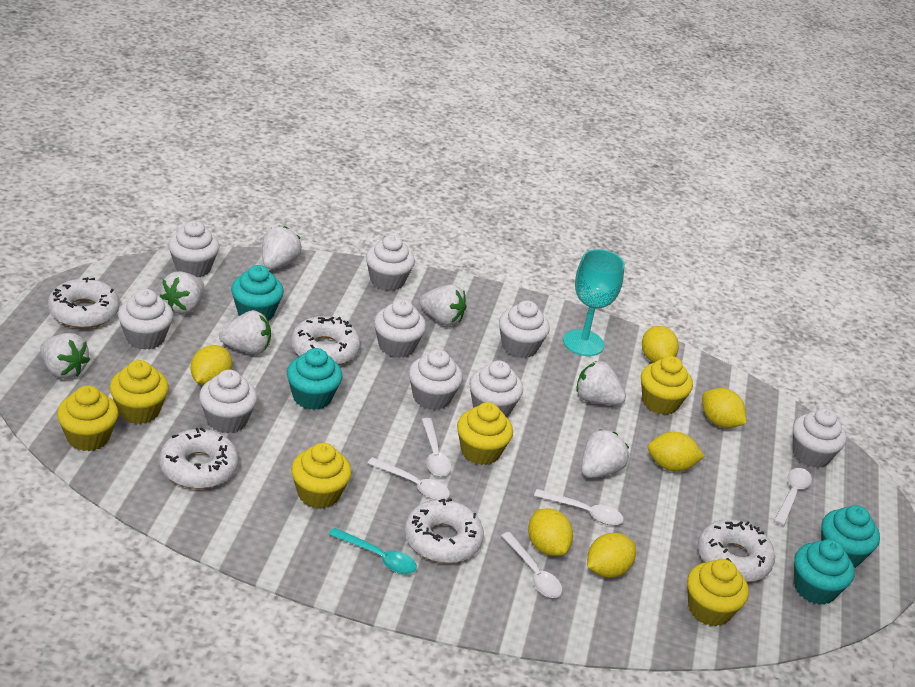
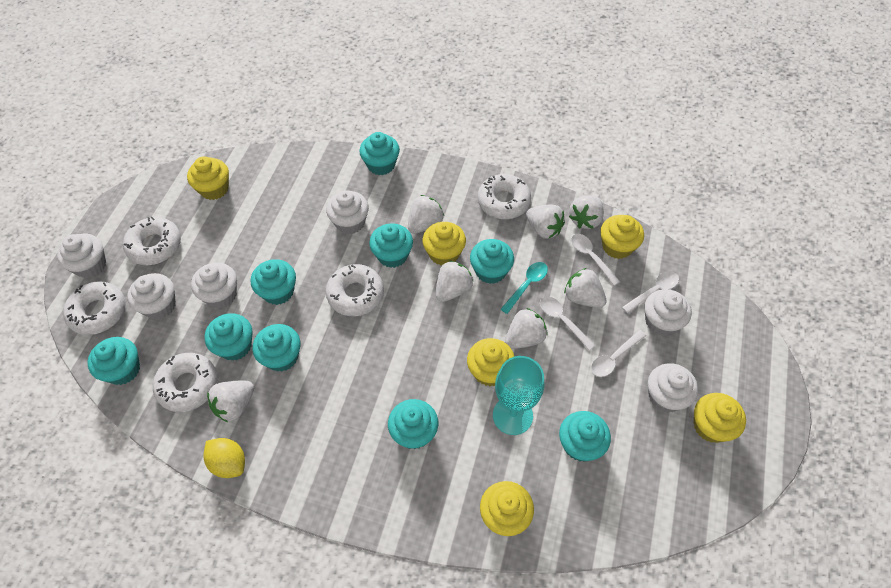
turquoise cupcake: 4 -> 9
white cupcake: 9 -> 6
white spoon: 5 -> 4
yellow lemon: 6 -> 1

